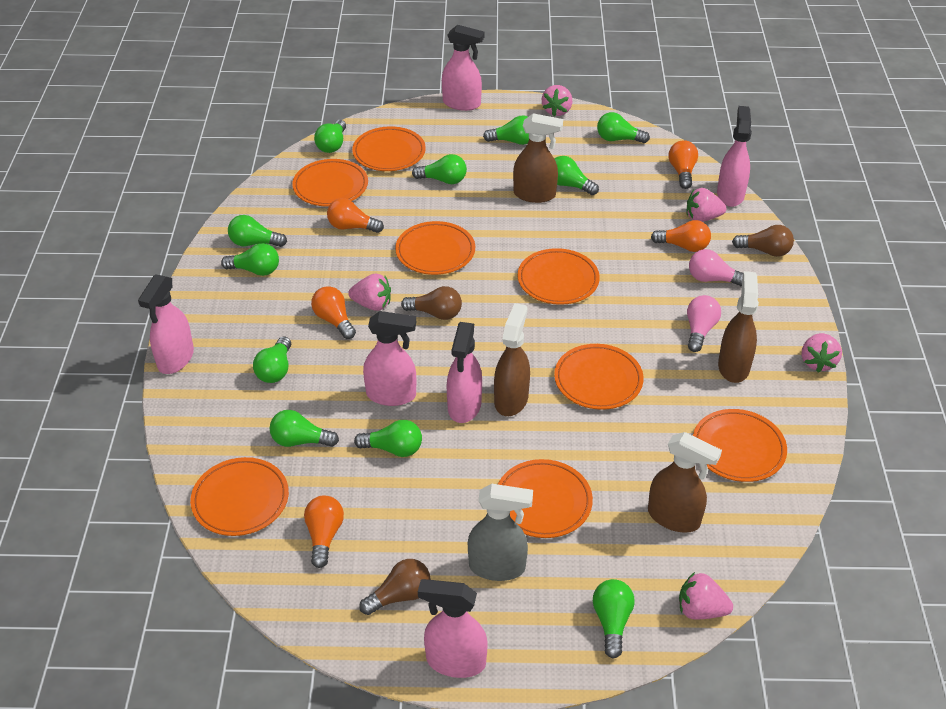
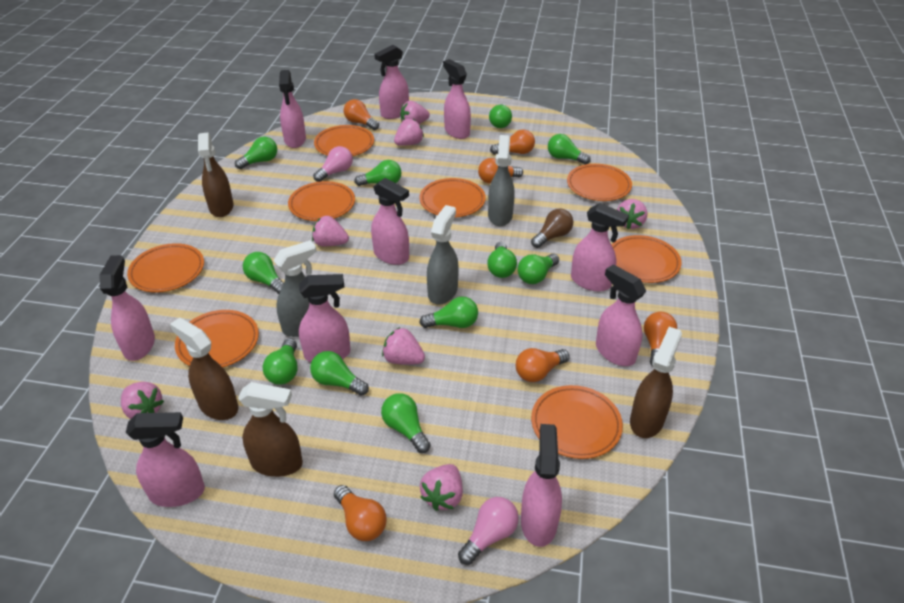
brown light bulb: 3 -> 1
grey spray bottle: 1 -> 3
orange light bulb: 5 -> 6
pink spray bottle: 6 -> 10
pink strawberry: 5 -> 7

